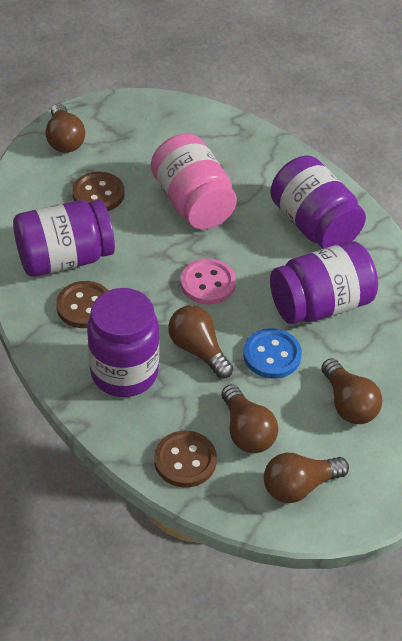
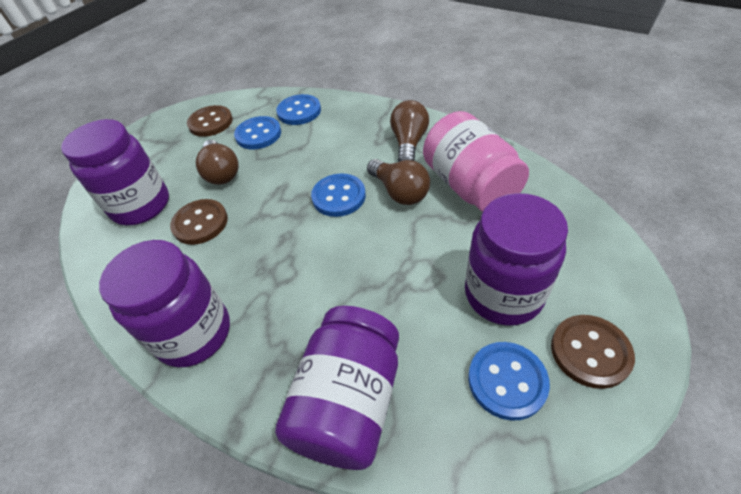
blue button: 1 -> 4
brown light bulb: 5 -> 3
pink button: 1 -> 0

